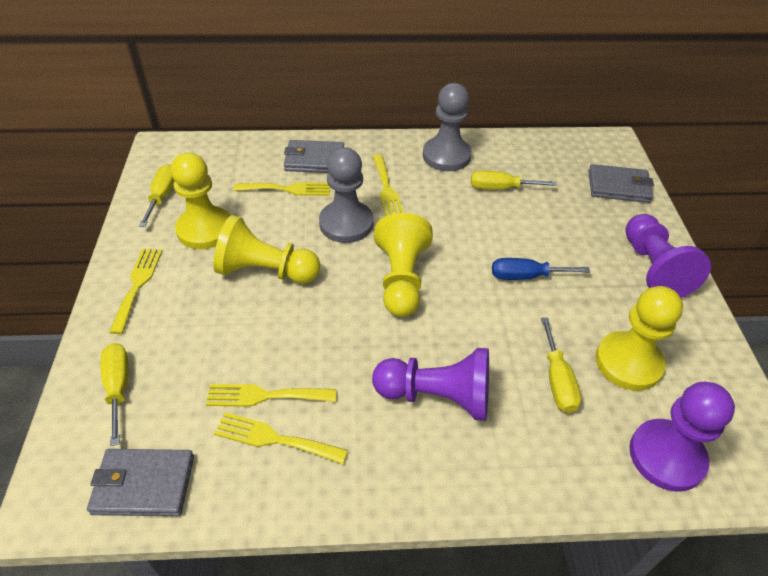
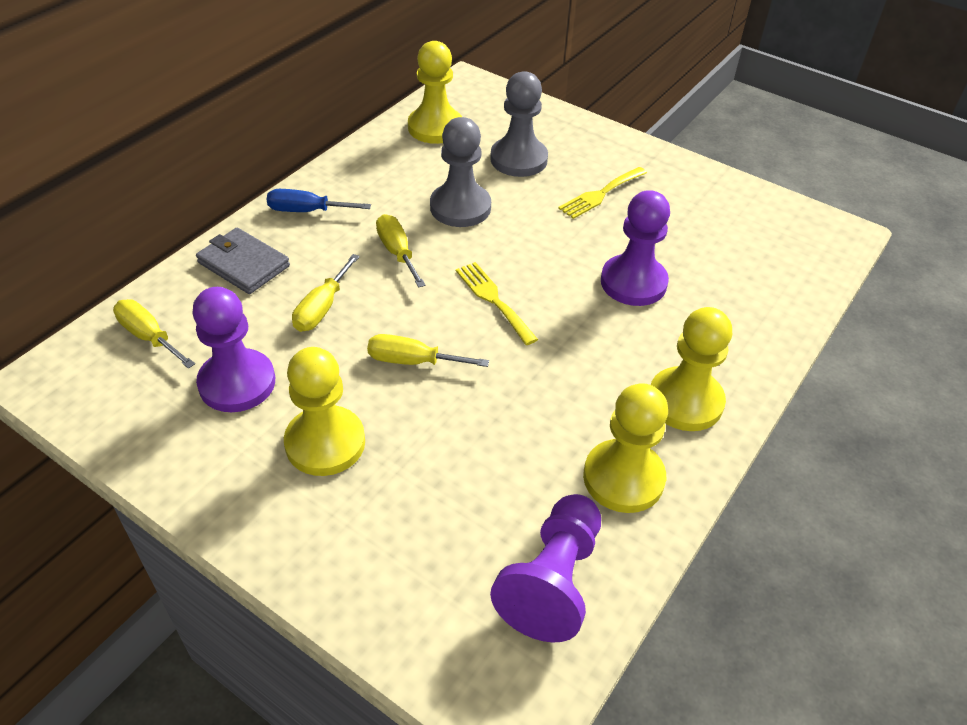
grey wallet: 3 -> 1
yellow fork: 5 -> 2

